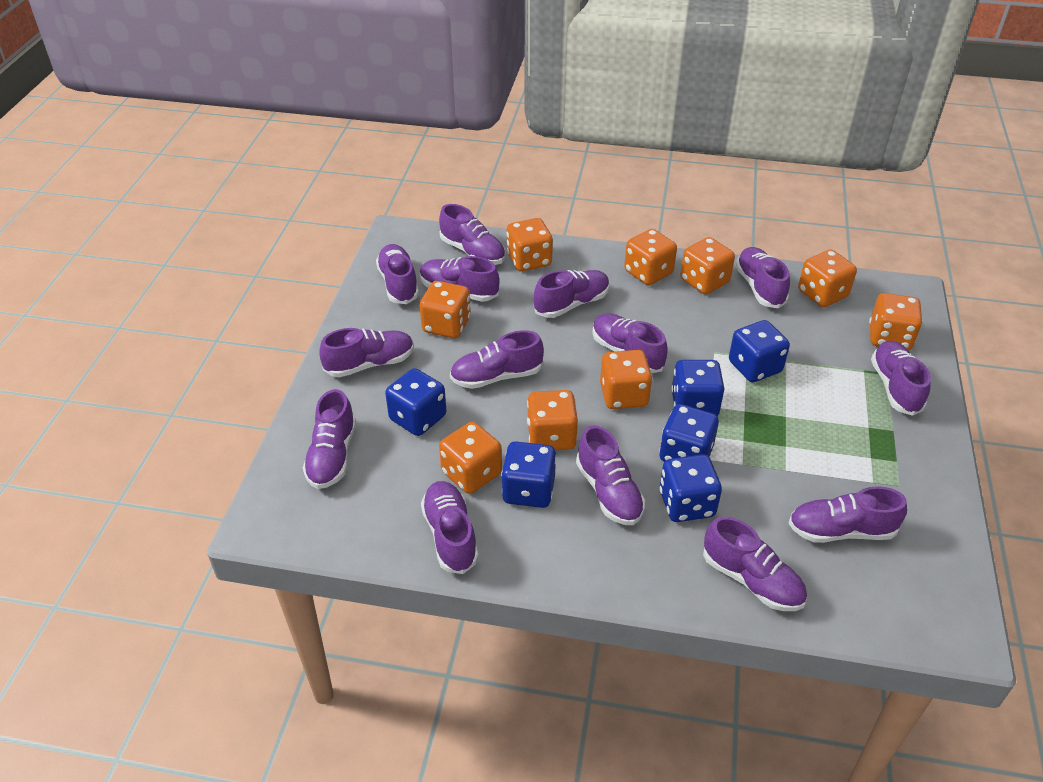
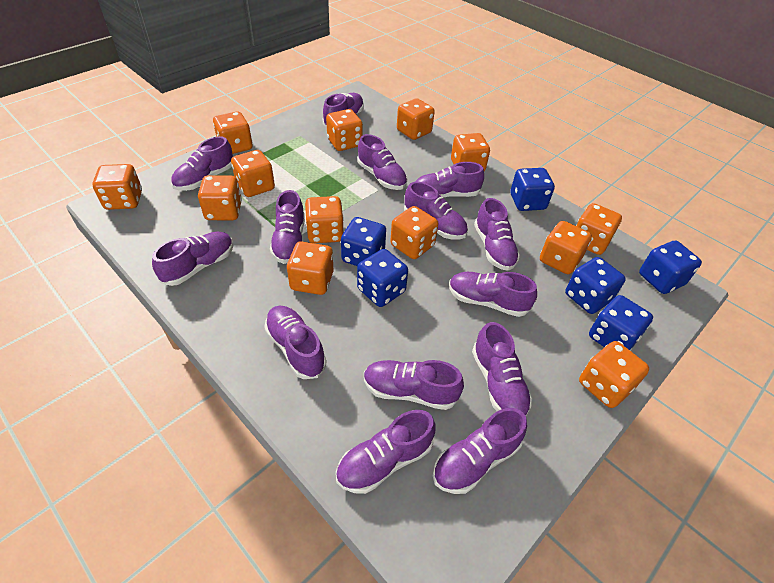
orange dice: 9 -> 13

